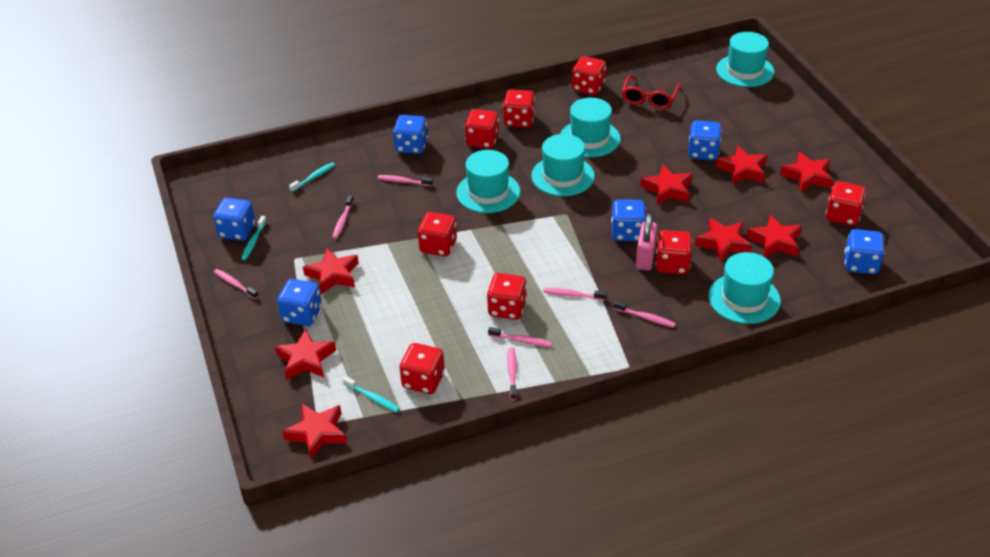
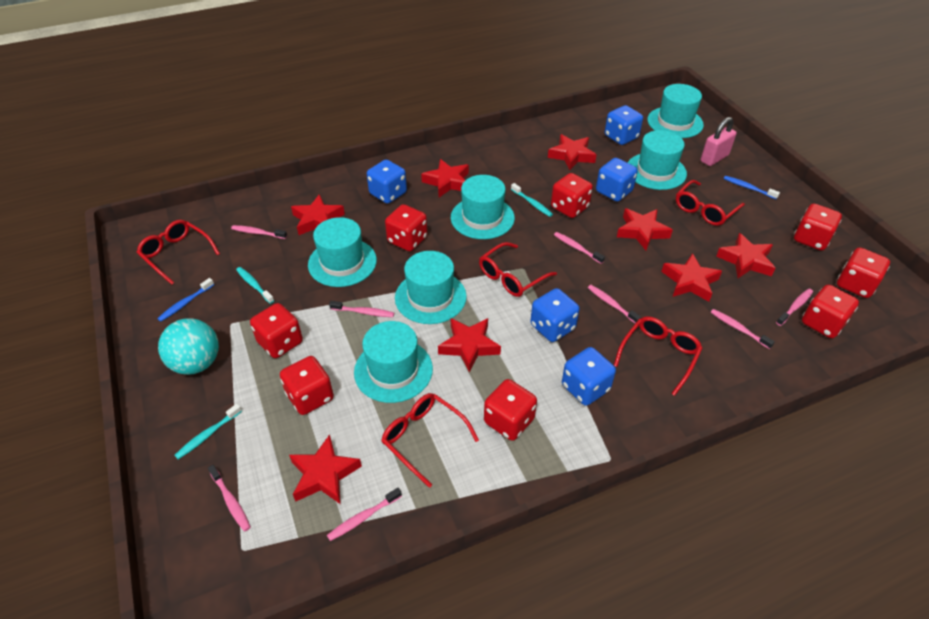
blue dice: 6 -> 5
blue toothbrush: 0 -> 2
pink toothbrush: 7 -> 8
red glasses: 1 -> 5
turquoise ball: 0 -> 1
turquoise hat: 5 -> 6

